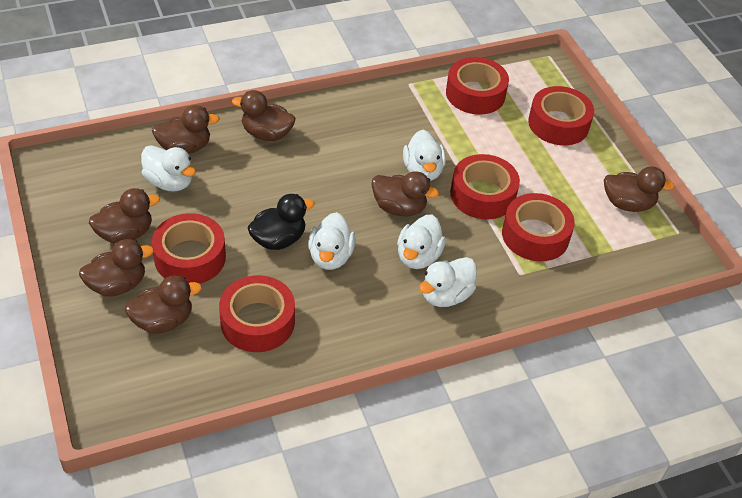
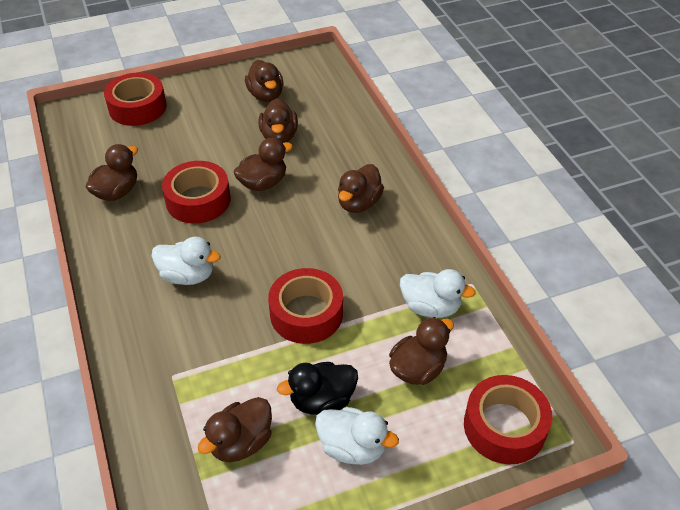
red tape: 6 -> 4
white duck: 5 -> 3

